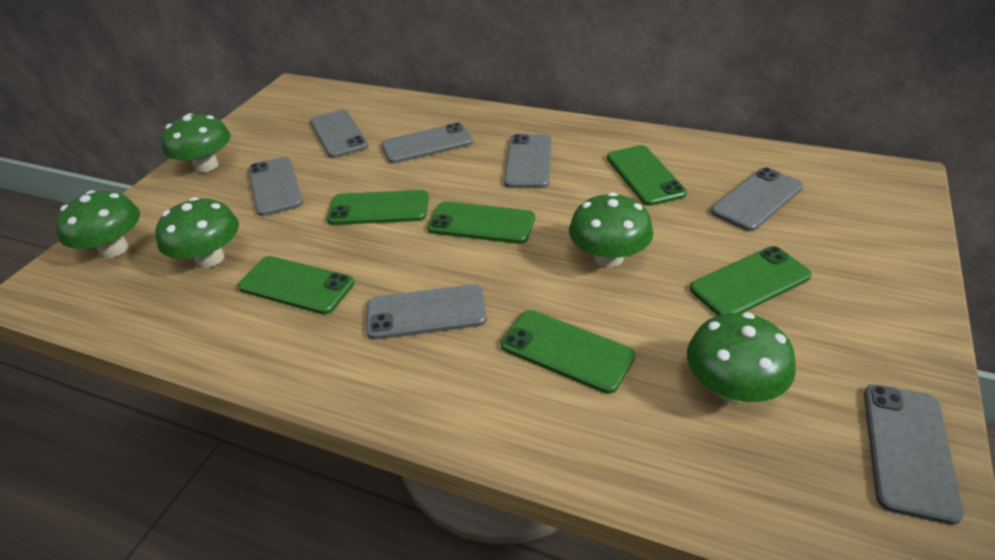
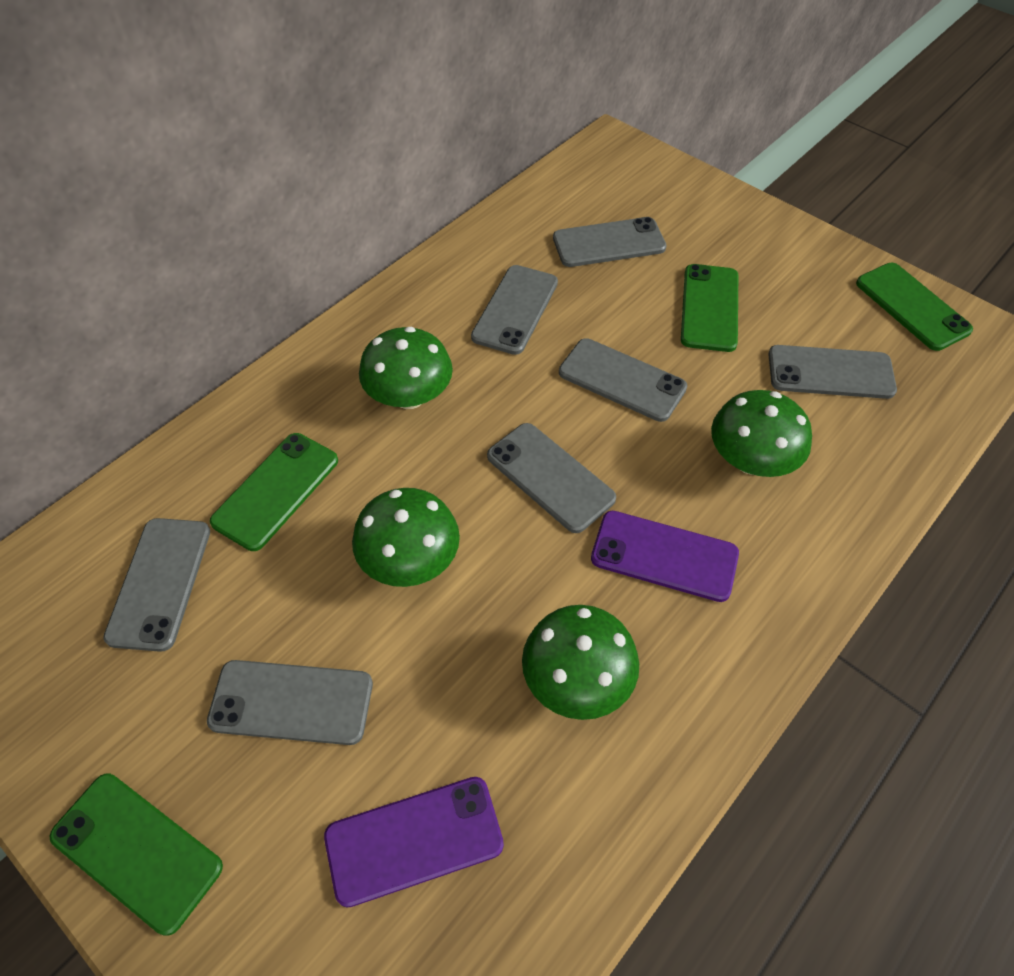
green mushroom: 5 -> 4
green phone: 6 -> 4
purple phone: 0 -> 2

